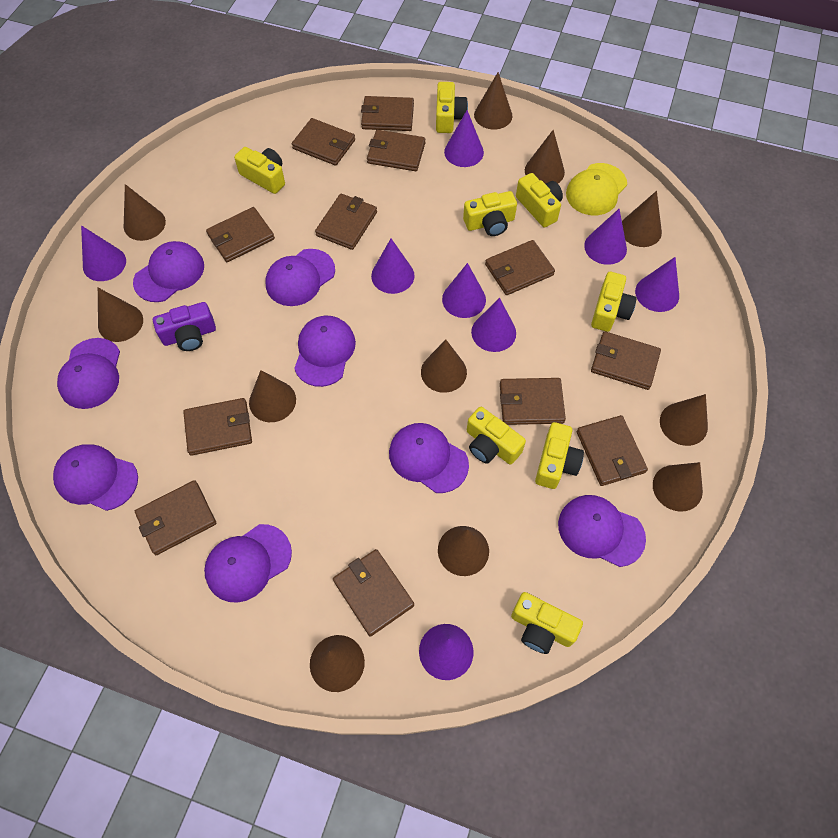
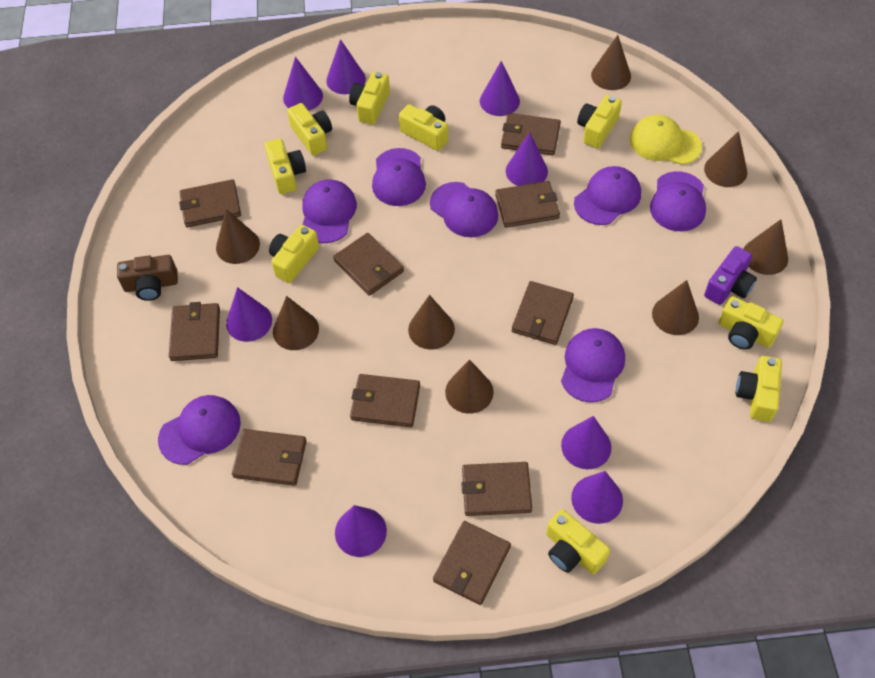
brown camera: 0 -> 1
brown cone: 11 -> 8
brown wallet: 12 -> 10
purple cap: 8 -> 7
yellow camera: 8 -> 9

